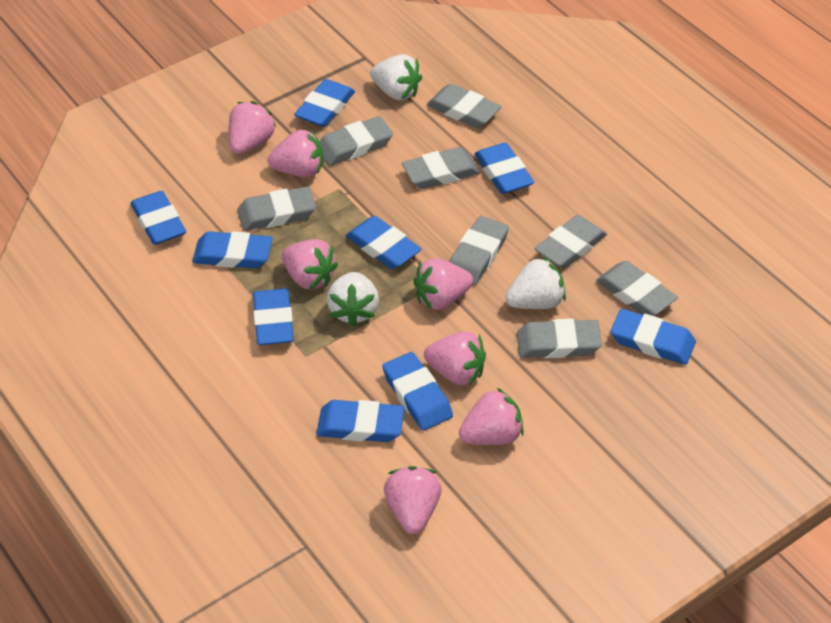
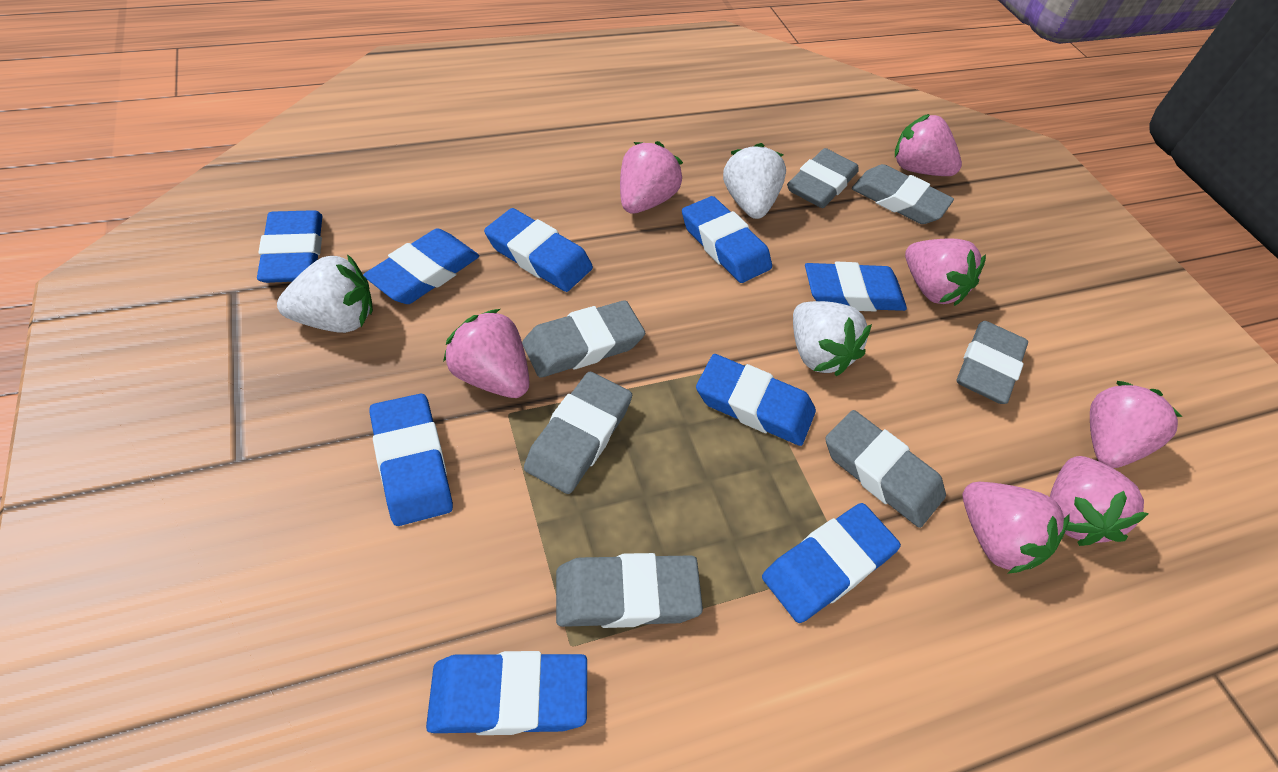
grey eraser: 8 -> 7

